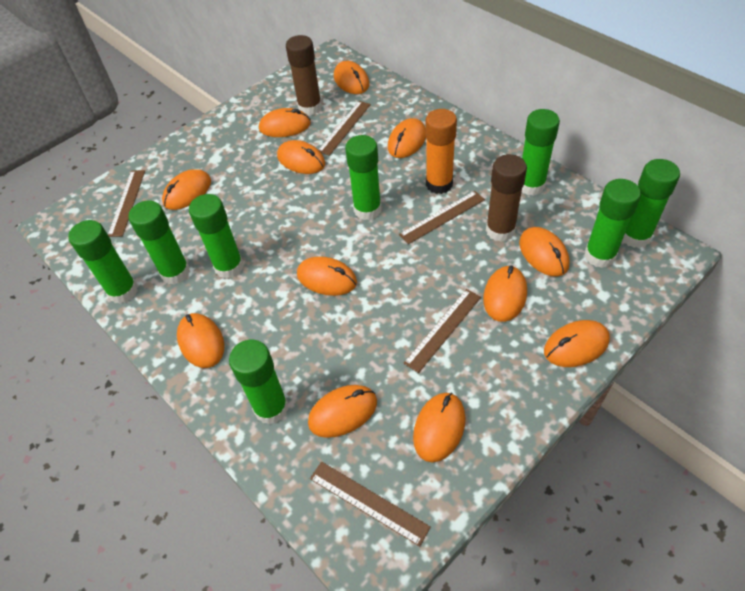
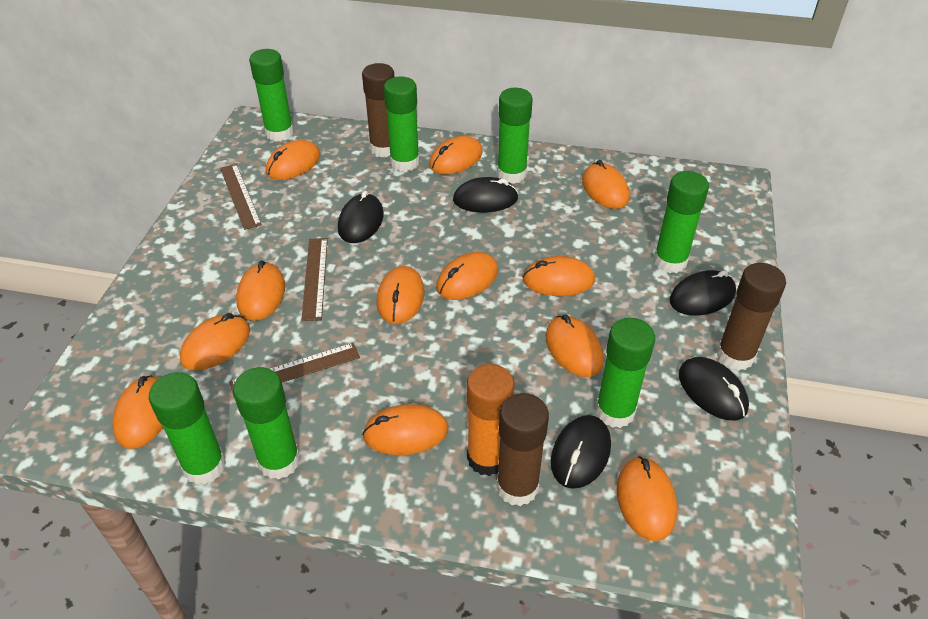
black mouse: 0 -> 5
brown glue stick: 2 -> 3
brown ruler: 5 -> 3
green glue stick: 8 -> 7

